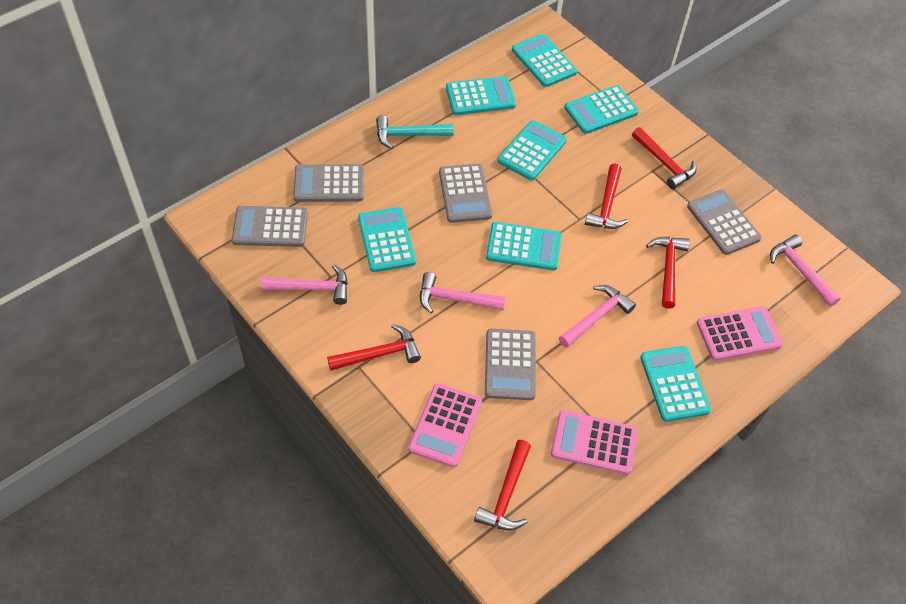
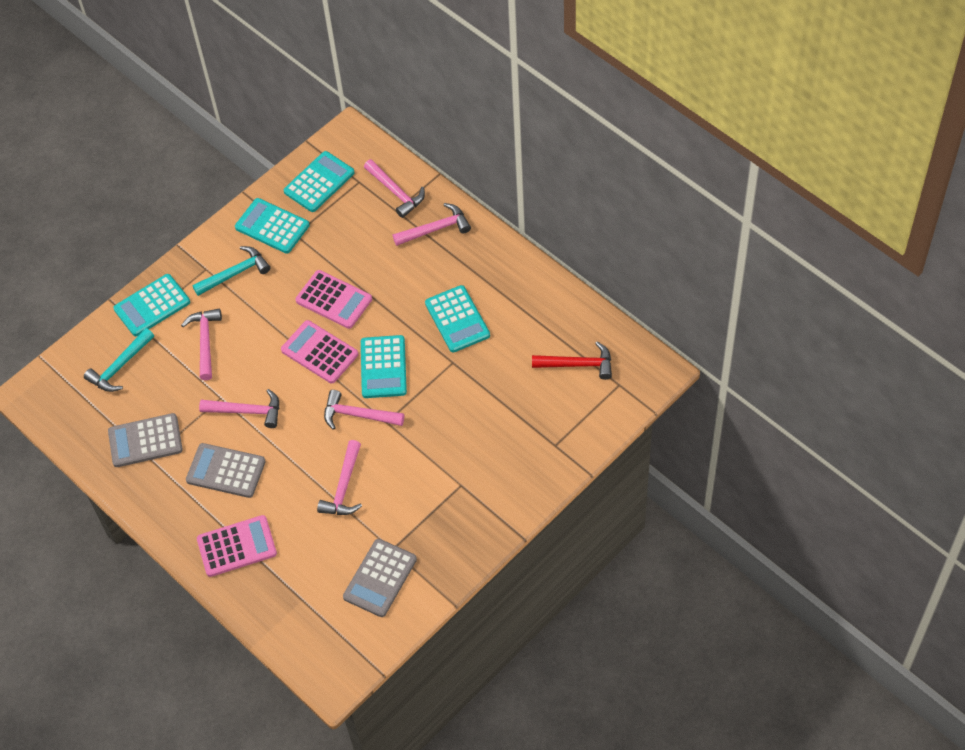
grey calculator: 5 -> 3
pink hammer: 4 -> 6
red hammer: 5 -> 1
turquoise calculator: 7 -> 5
turquoise hammer: 1 -> 2

